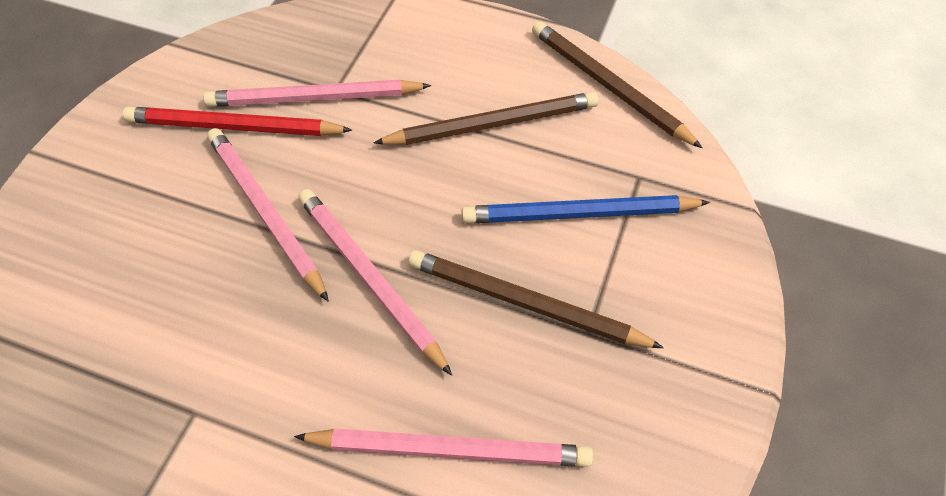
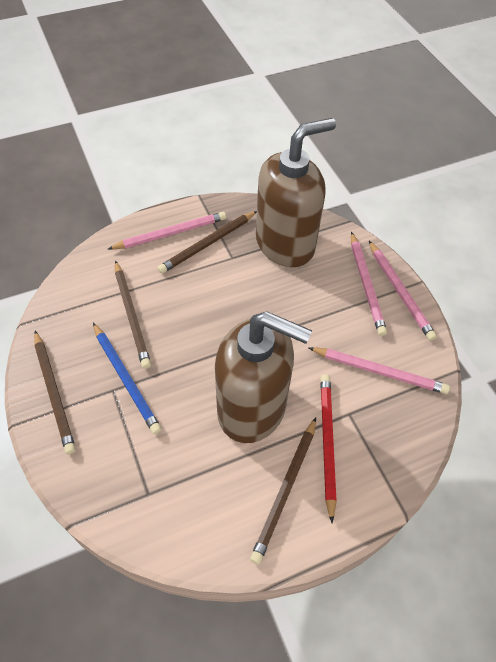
brown pencil: 3 -> 4
brown soap dispenser: 0 -> 2

